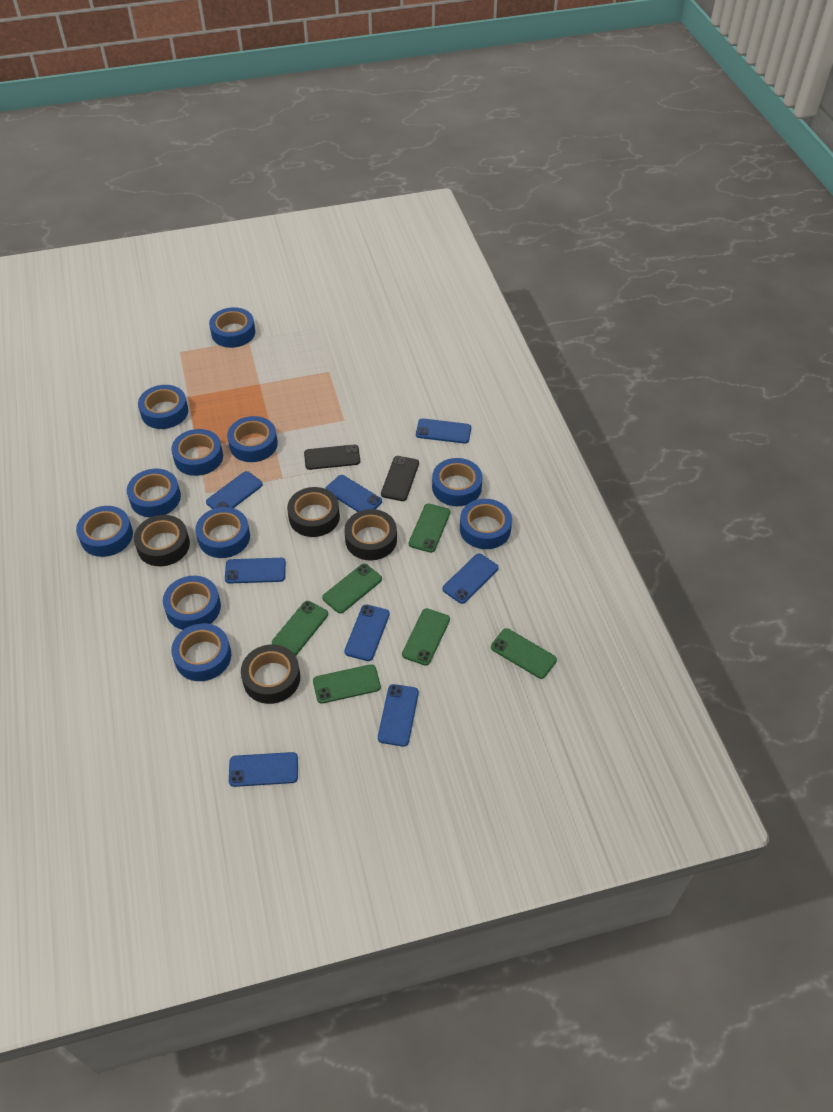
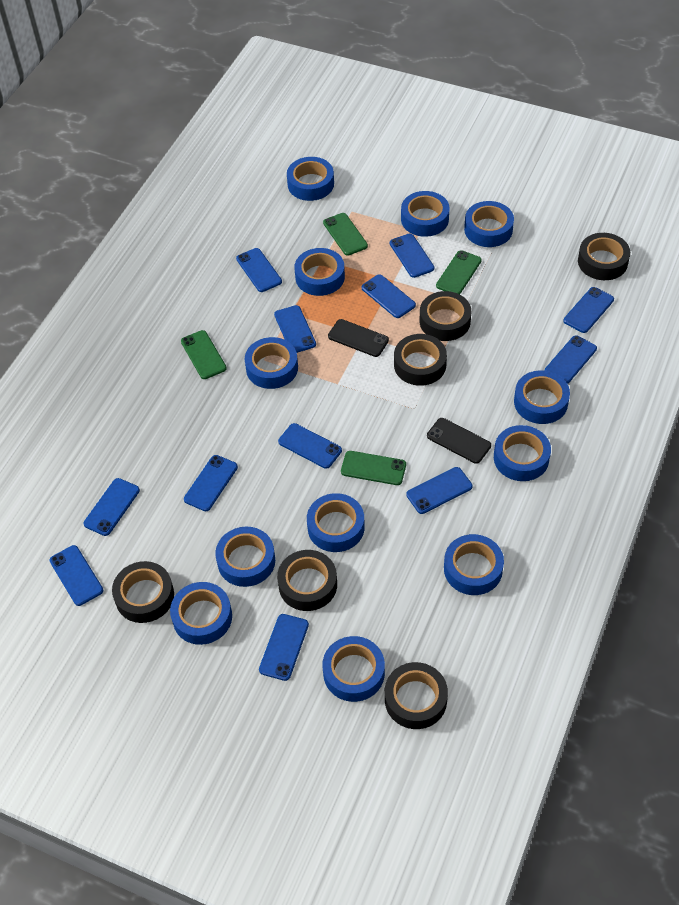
black tape: 4 -> 6
blue phone: 8 -> 12
blue tape: 11 -> 12
green phone: 6 -> 4

